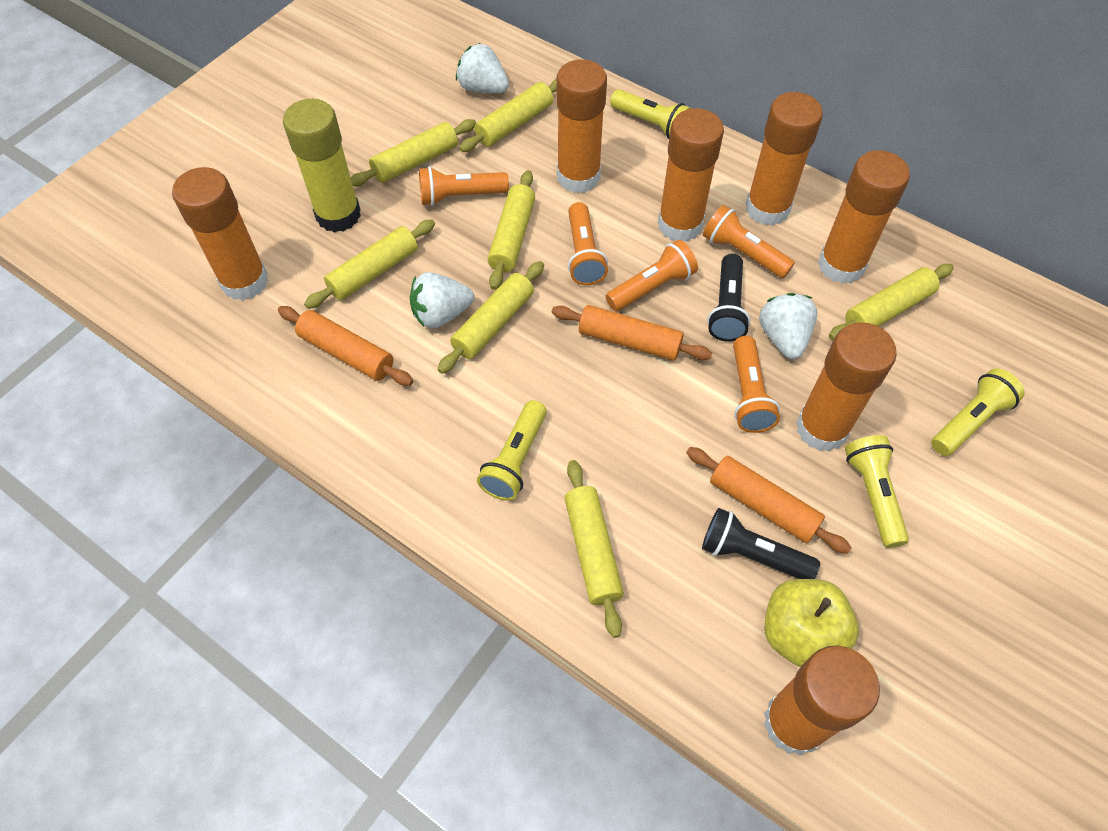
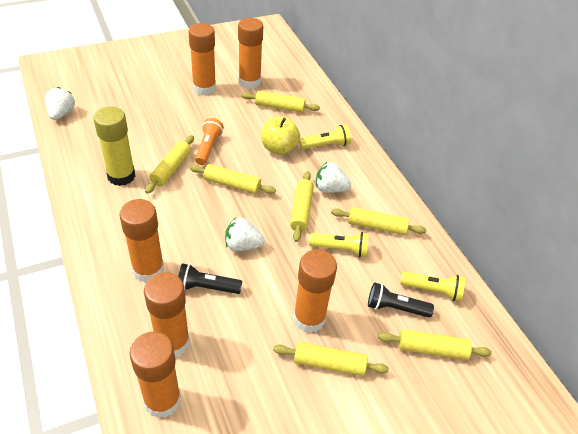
orange flashlight: 5 -> 1
orange glue stick: 7 -> 6
orange rolling pin: 3 -> 0
yellow flashlight: 4 -> 3

